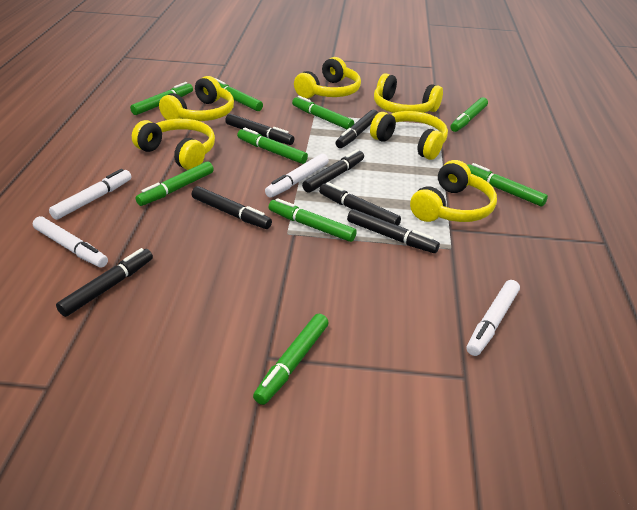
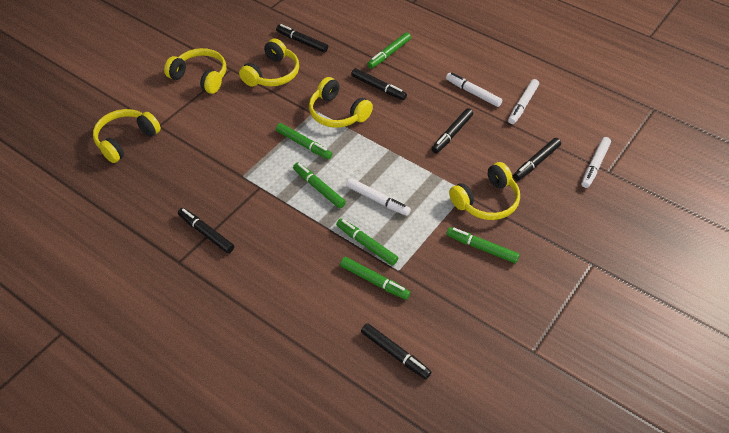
black marker: 7 -> 6
green marker: 9 -> 6
yellow headphones: 6 -> 5

